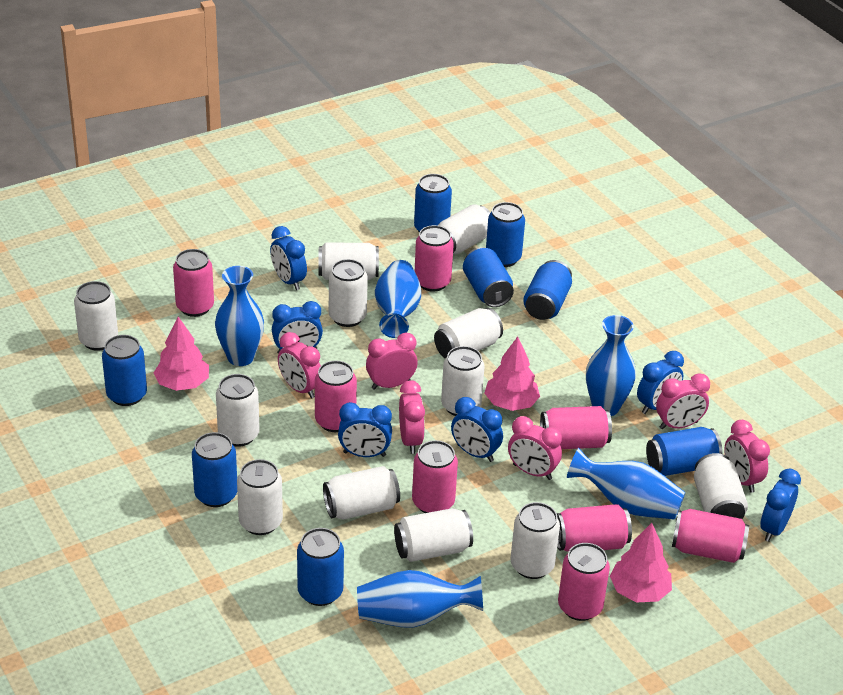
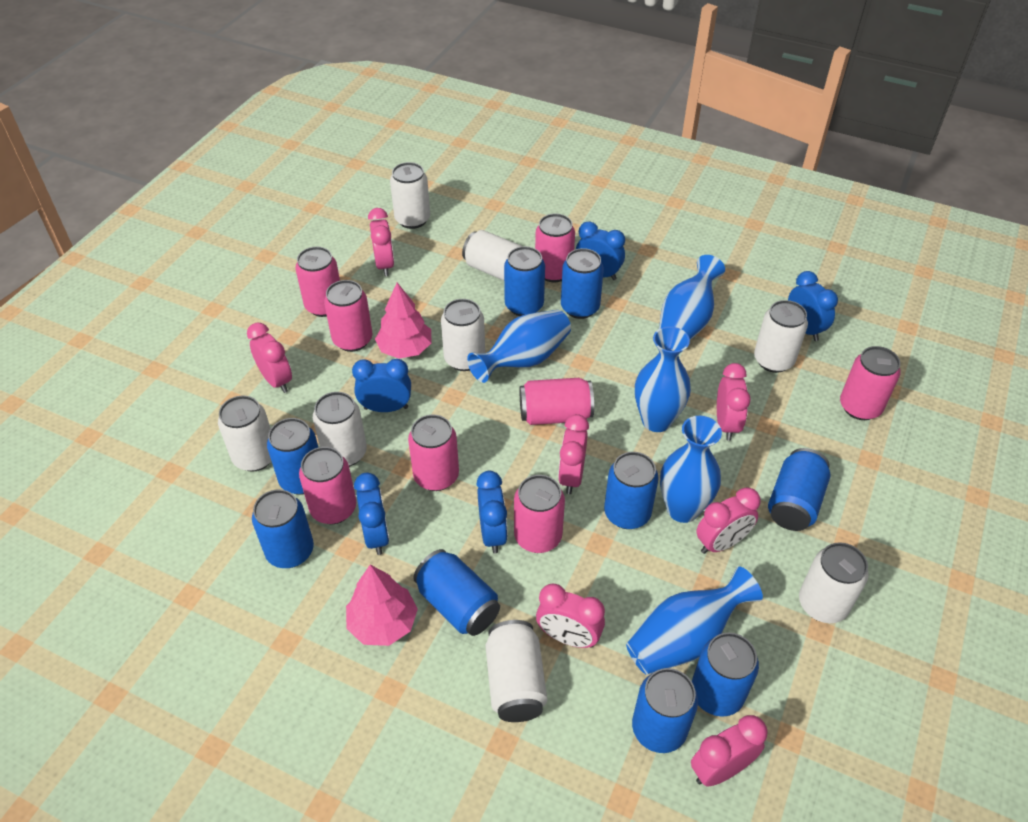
blue can: 8 -> 9
blue clock: 6 -> 5
pink clock: 6 -> 7
pink tree: 3 -> 2
white can: 12 -> 8

